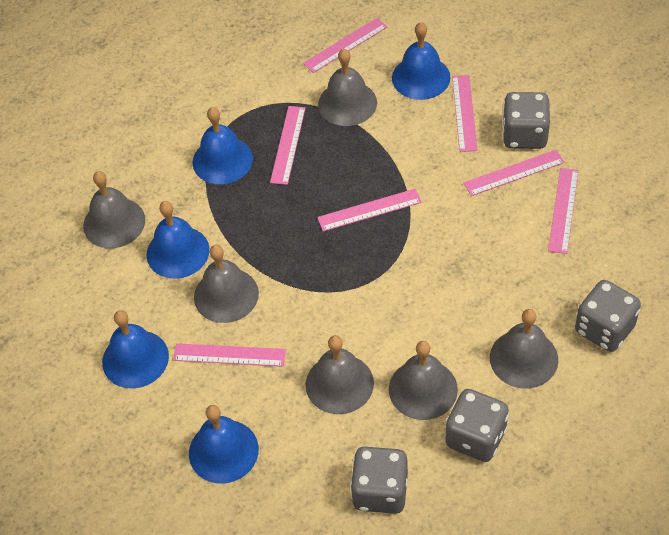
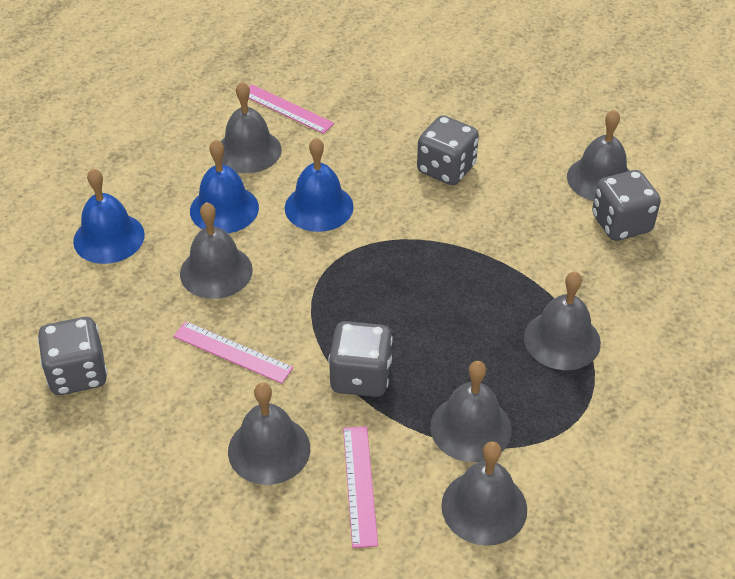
blue bell: 5 -> 3
grey bell: 6 -> 7
pink ruler: 7 -> 3

